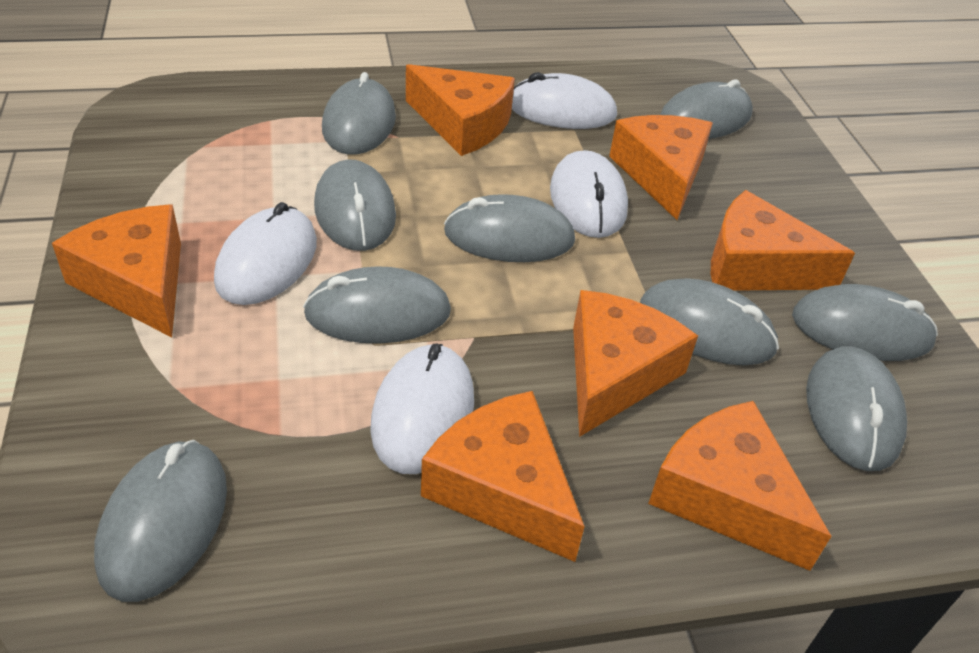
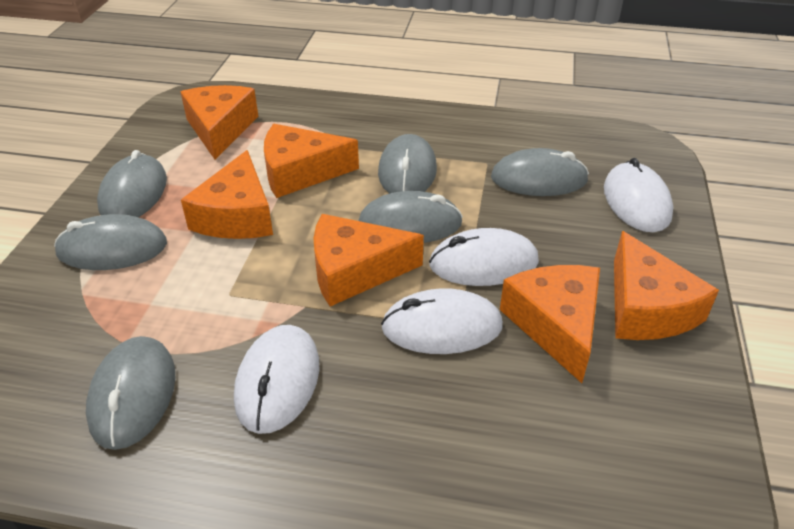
grey mouse: 9 -> 6
orange cheese: 7 -> 6

